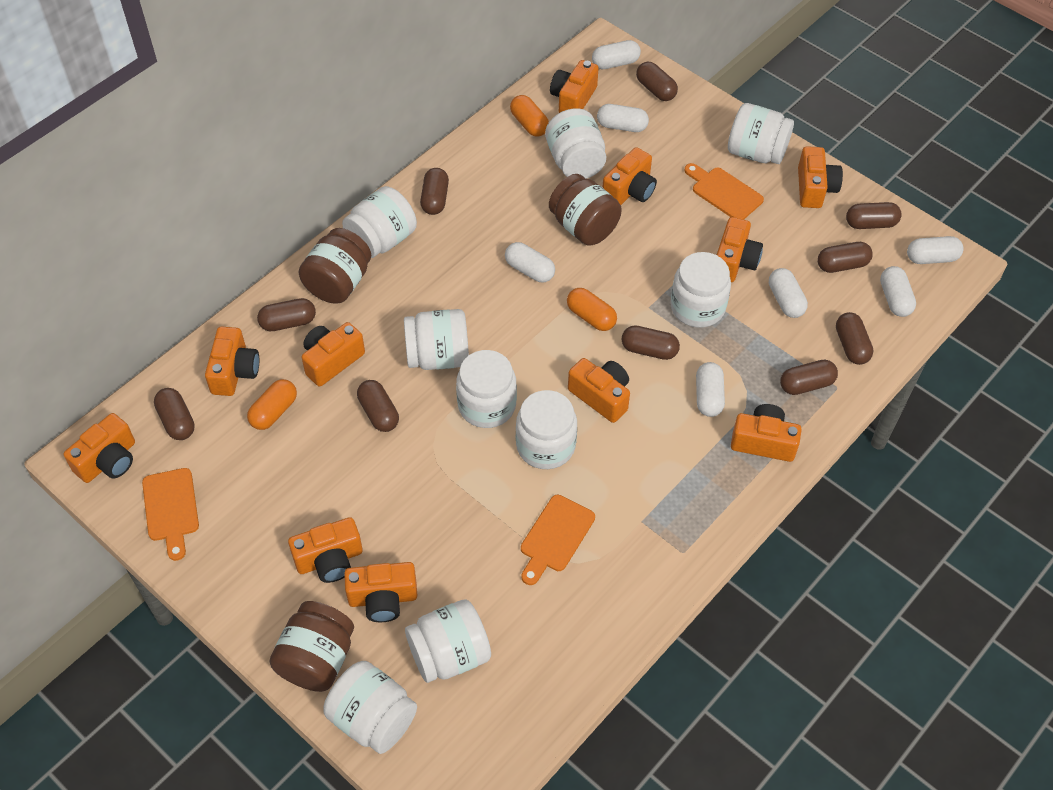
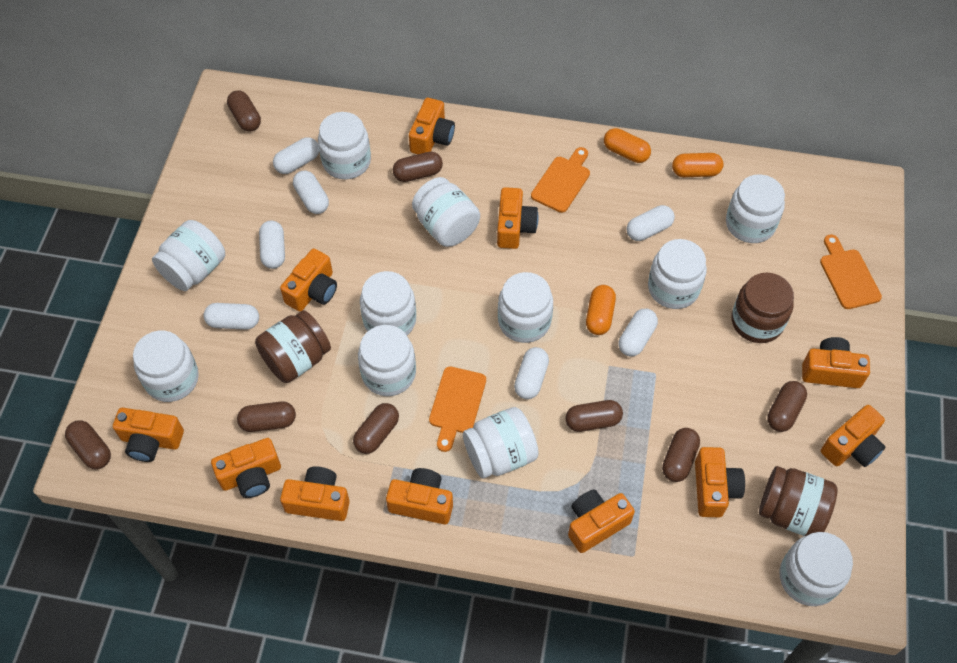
brown capsule: 10 -> 8
white jar: 9 -> 11

